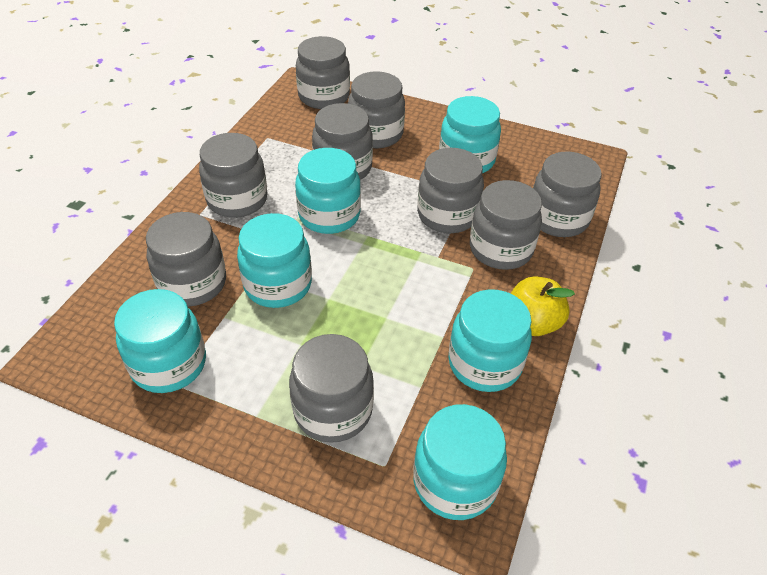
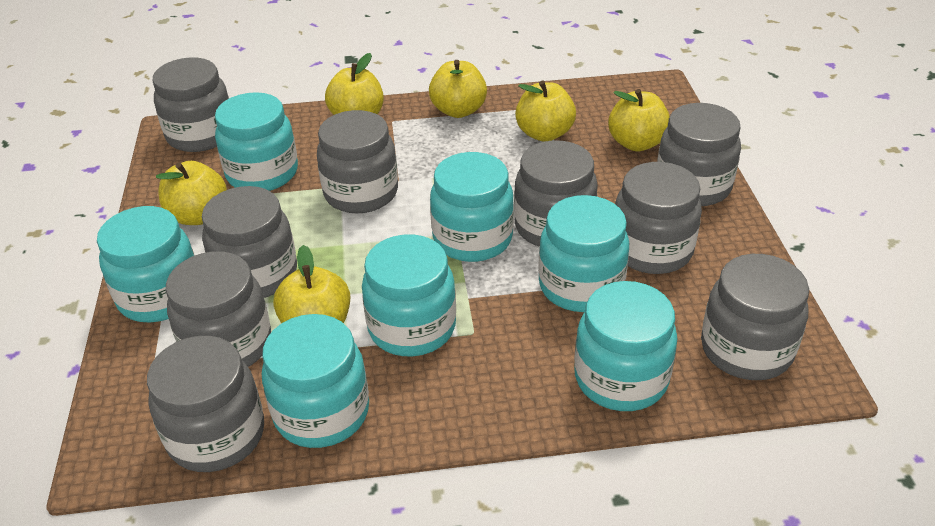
turquoise jar: 6 -> 7
yellow apple: 1 -> 6

